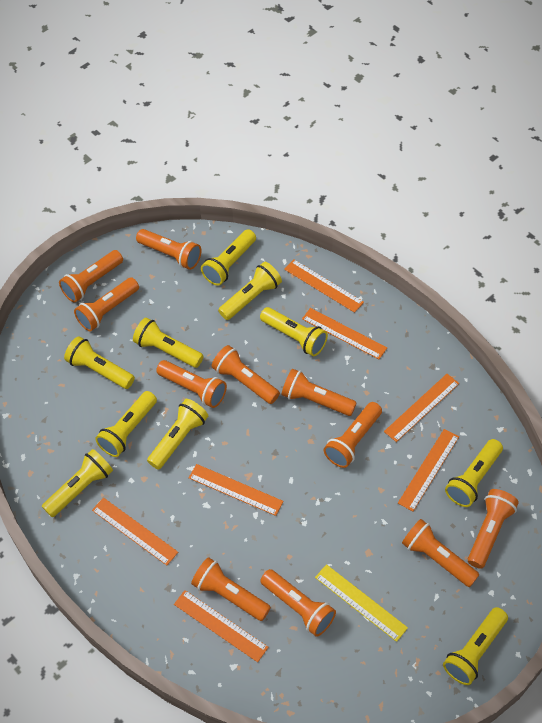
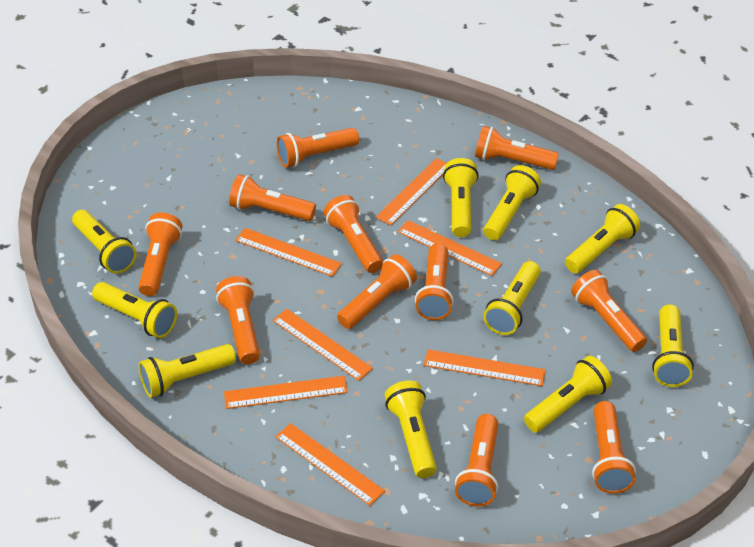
yellow ruler: 1 -> 0

